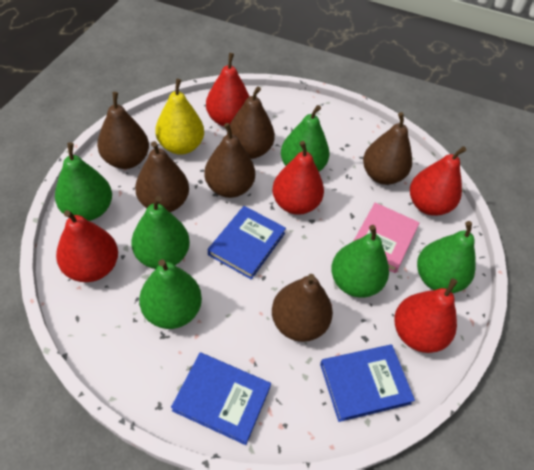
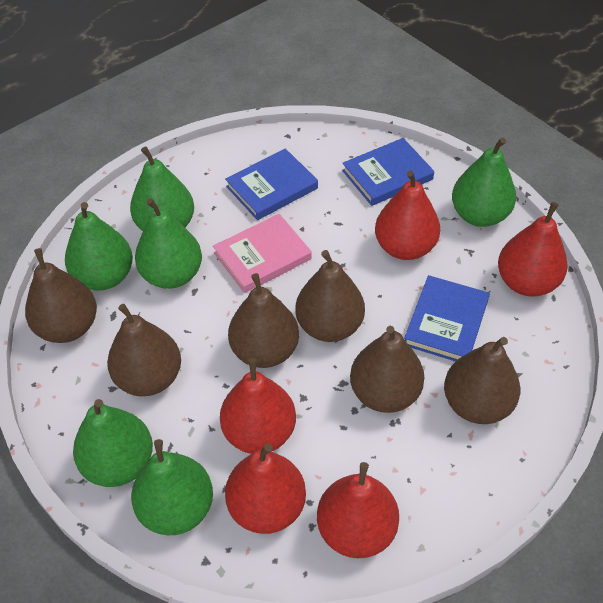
yellow pear: 1 -> 0

